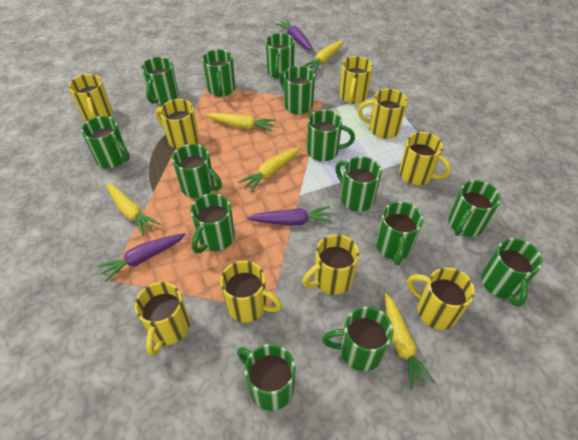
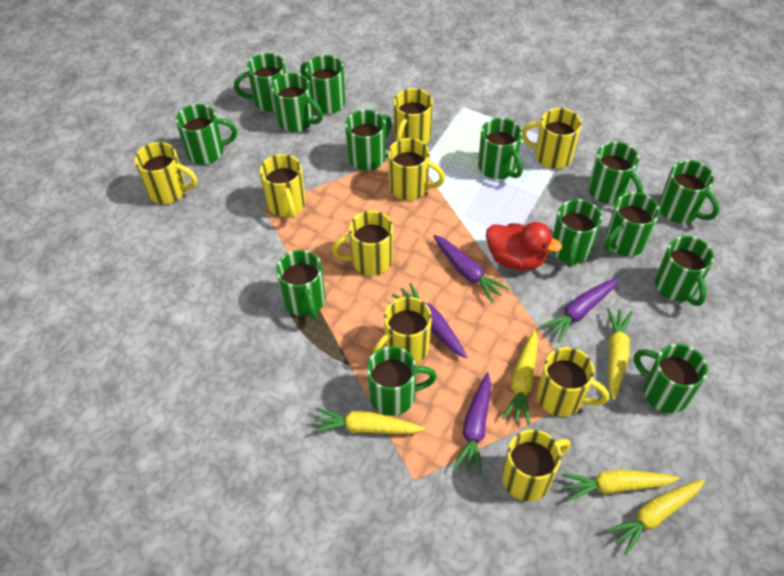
purple carrot: 3 -> 4
red duck: 0 -> 1

